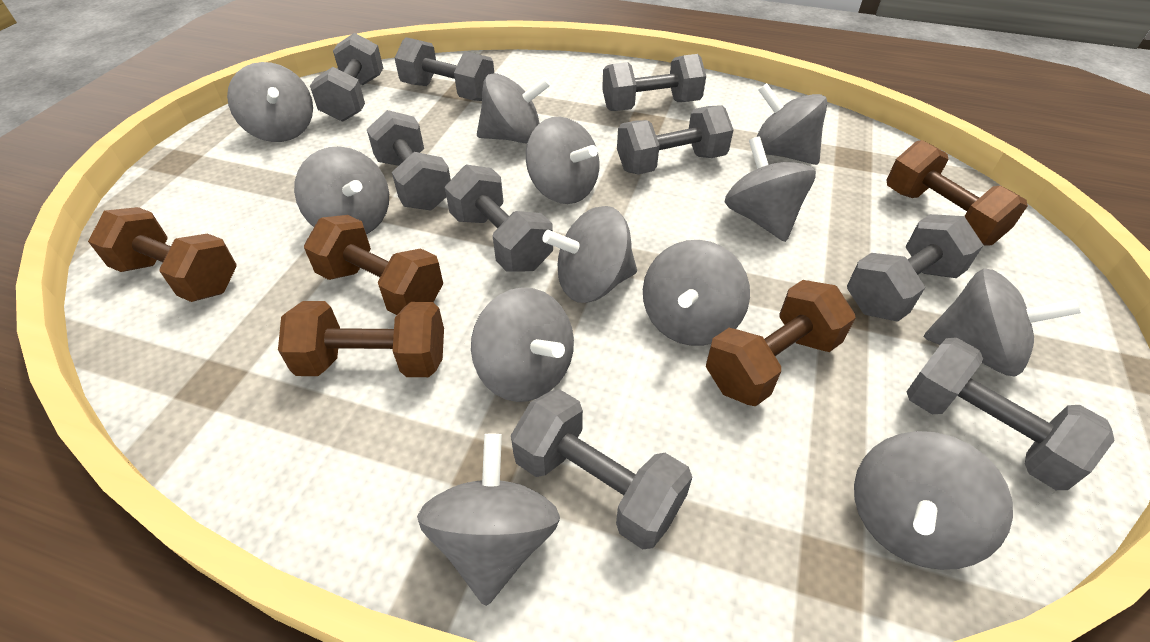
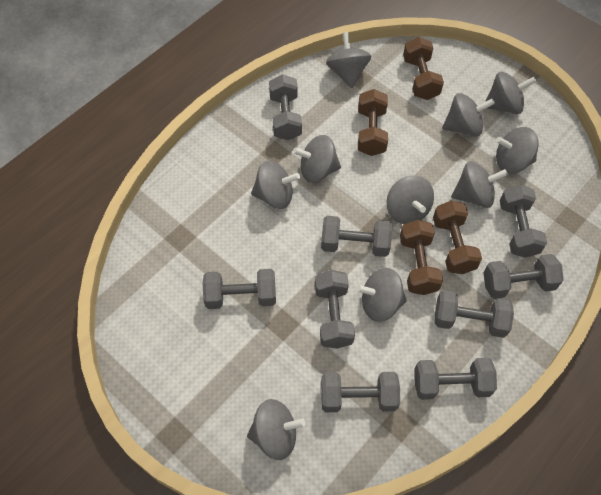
brown dumbbell: 5 -> 4
grey spinning top: 12 -> 10

